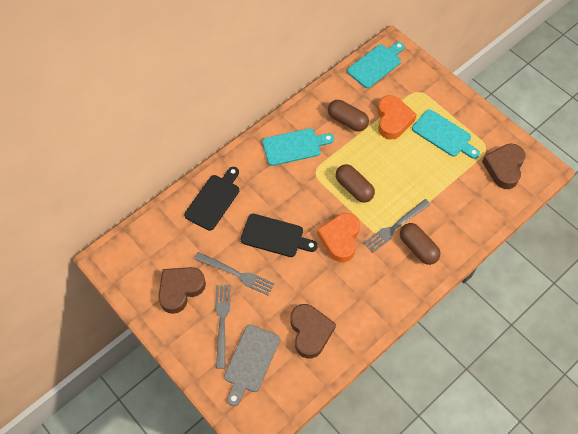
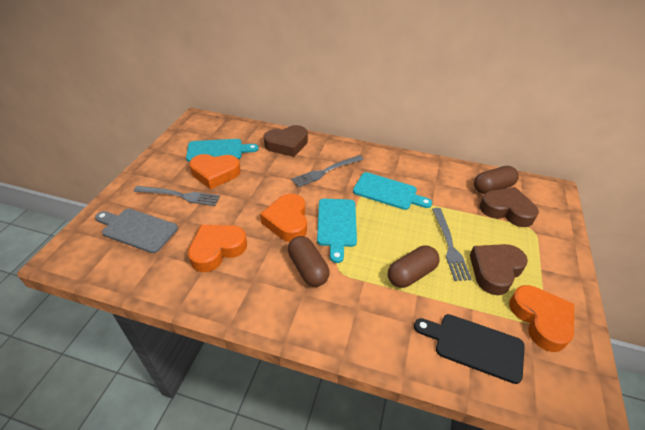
black cutting board: 2 -> 1
orange heart: 2 -> 4

